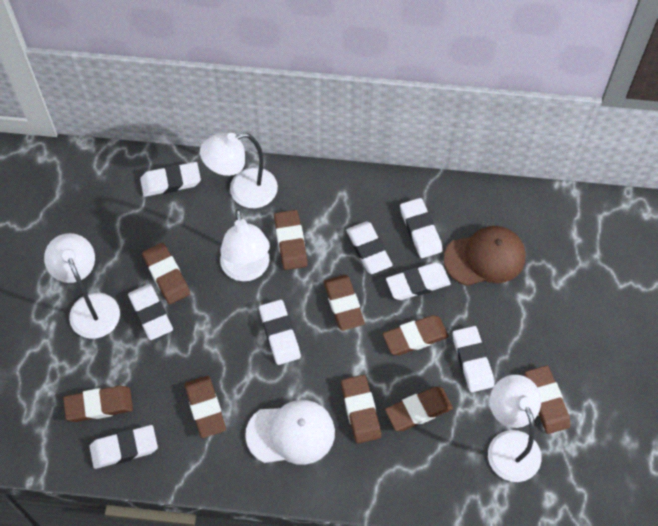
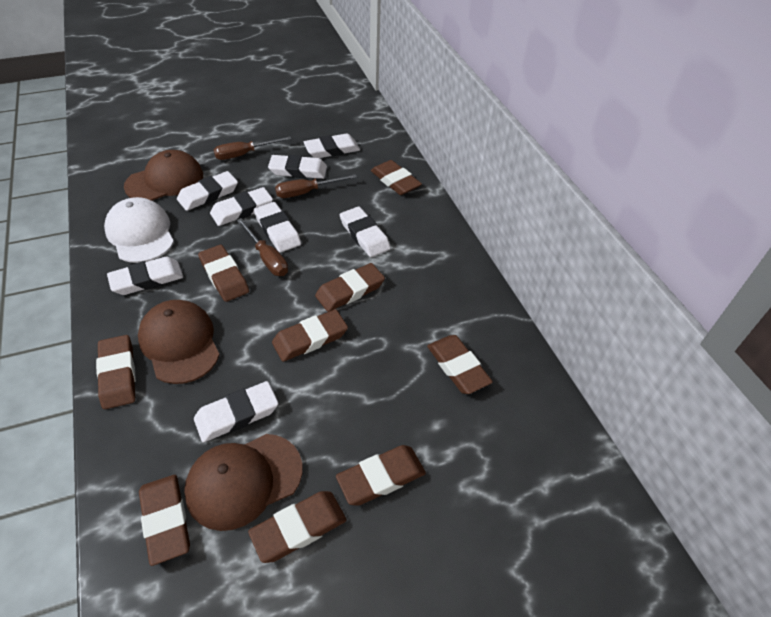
brown cap: 1 -> 3
brown screwdriver: 0 -> 3
white lamp: 4 -> 0

